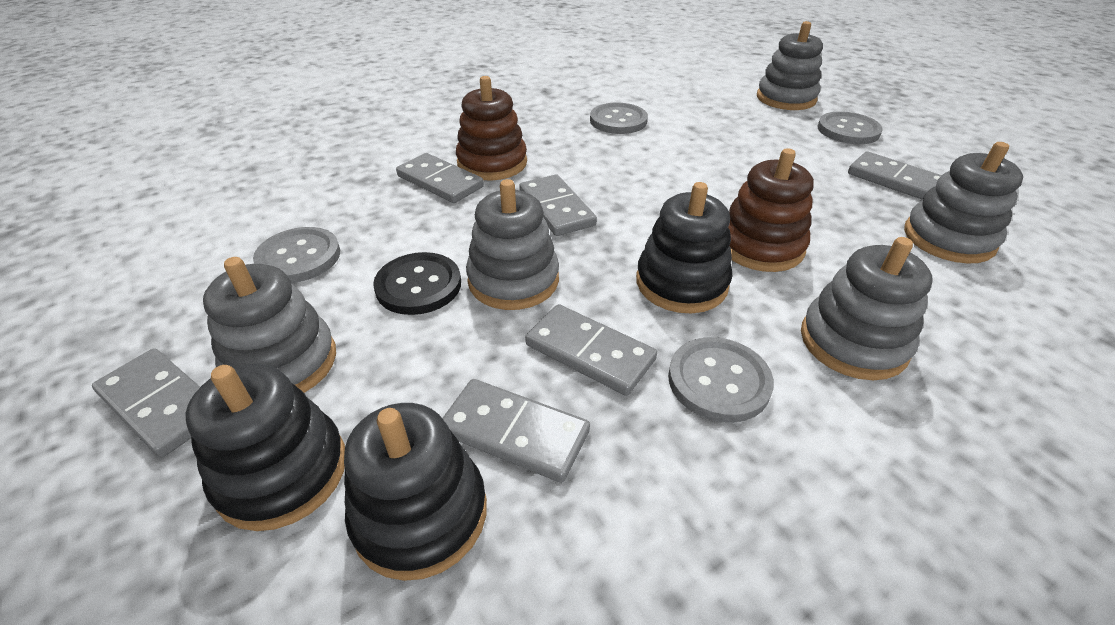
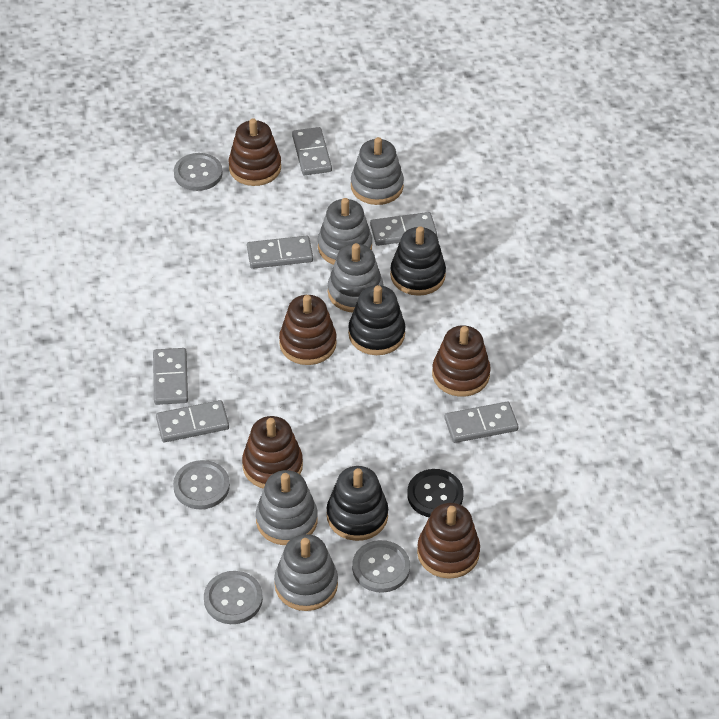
brown stacking toy: 2 -> 5

